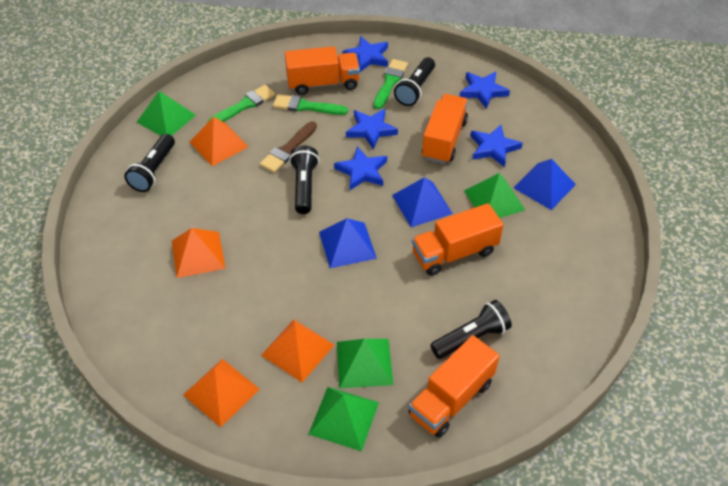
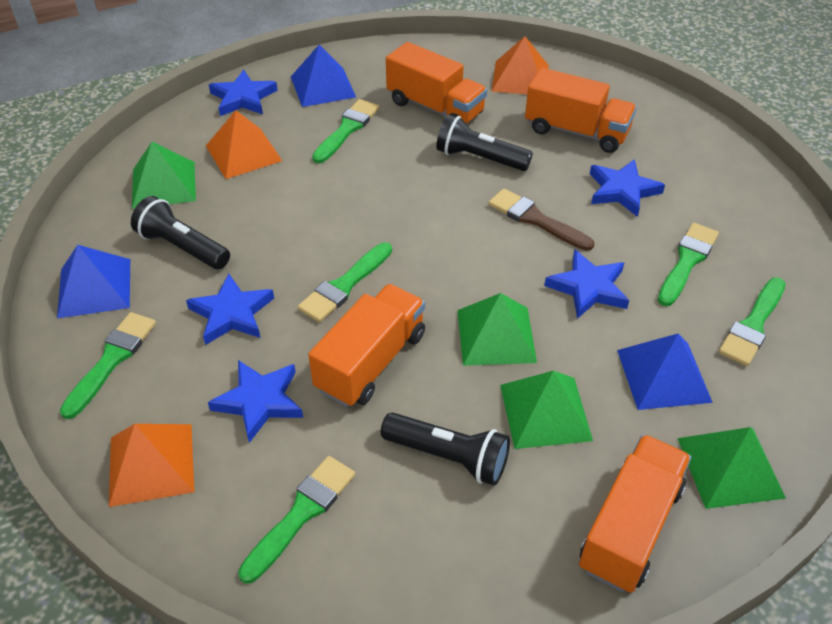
black flashlight: 4 -> 3
green brush: 3 -> 6
orange pyramid: 4 -> 3

